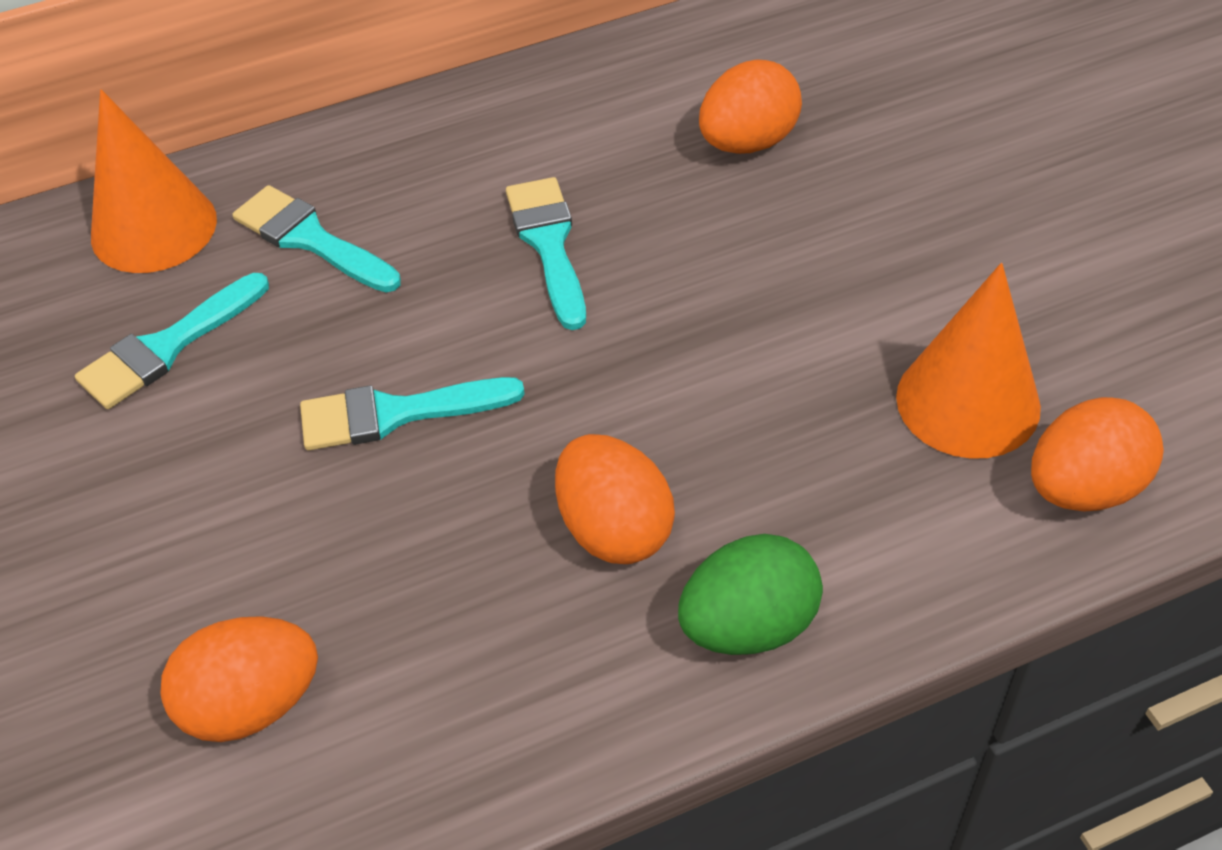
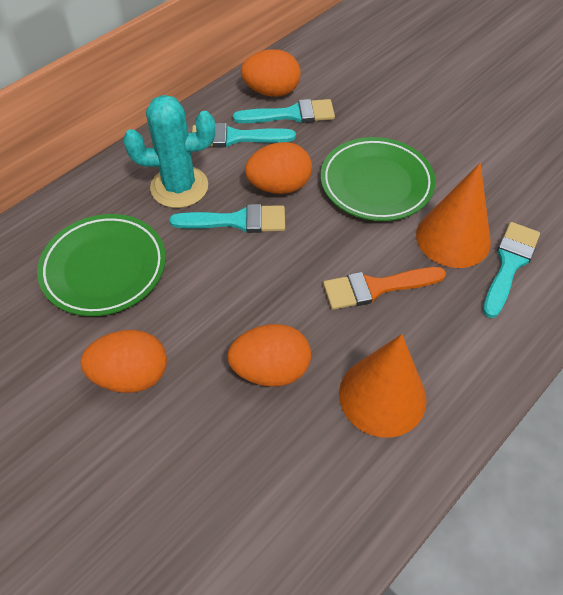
green egg: 1 -> 0
green plate: 0 -> 2
orange brush: 0 -> 1
turquoise cactus: 0 -> 1

